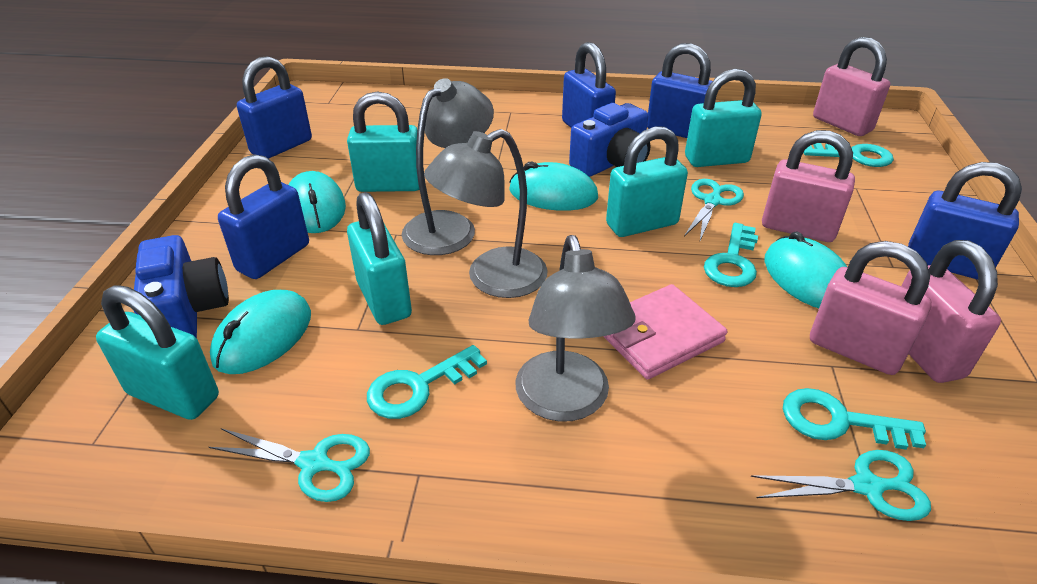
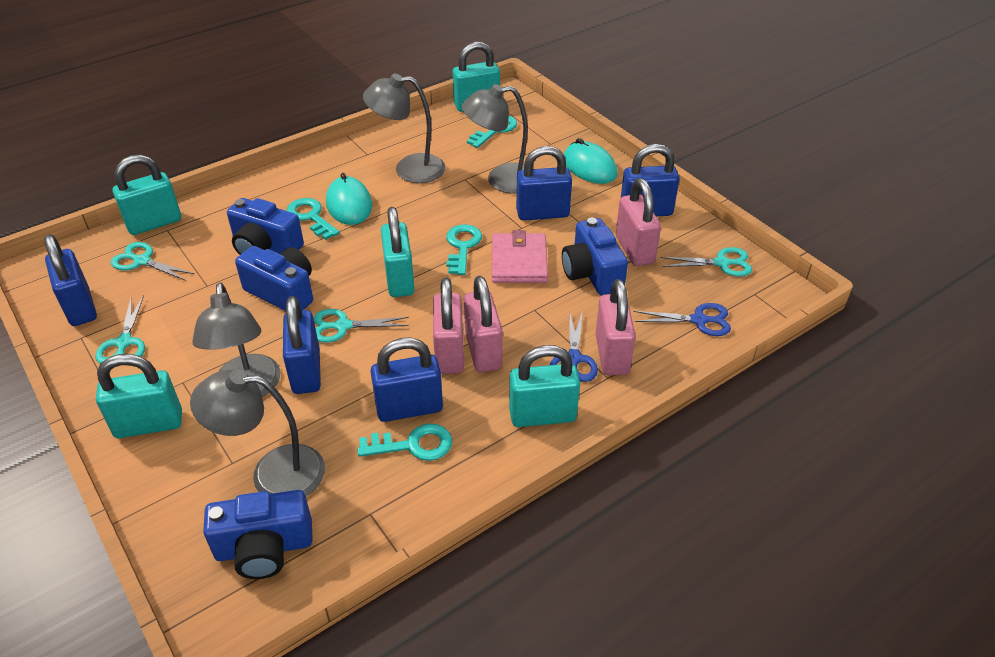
blue camera: 2 -> 4
blue scissors: 0 -> 2
grey lamp: 3 -> 4
turquoise mouse: 4 -> 2
turquoise scissors: 3 -> 4

